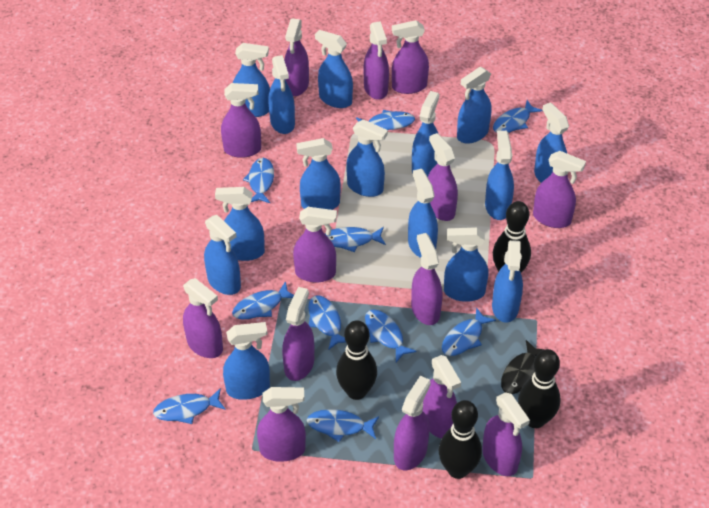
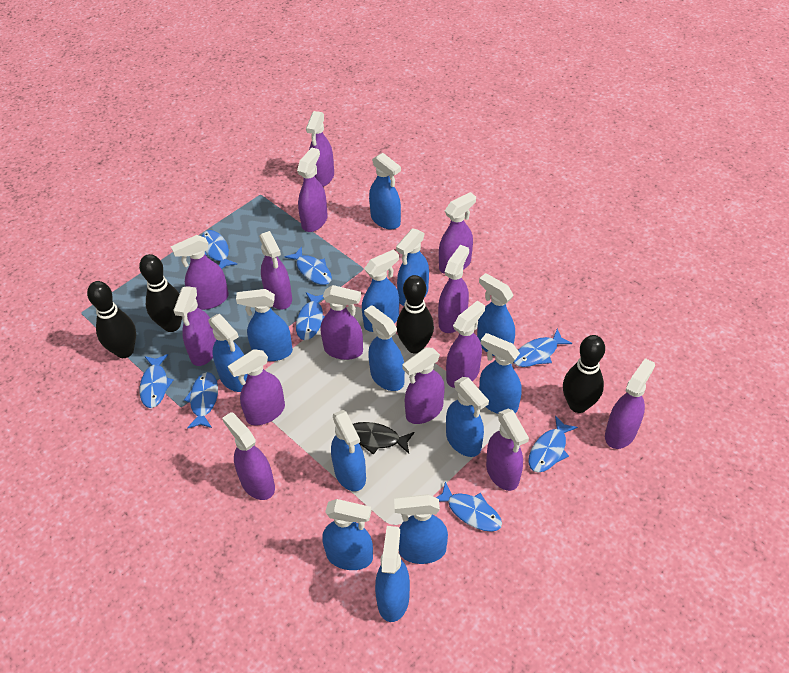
blue fish: 10 -> 8
blue spray bottle: 15 -> 13

